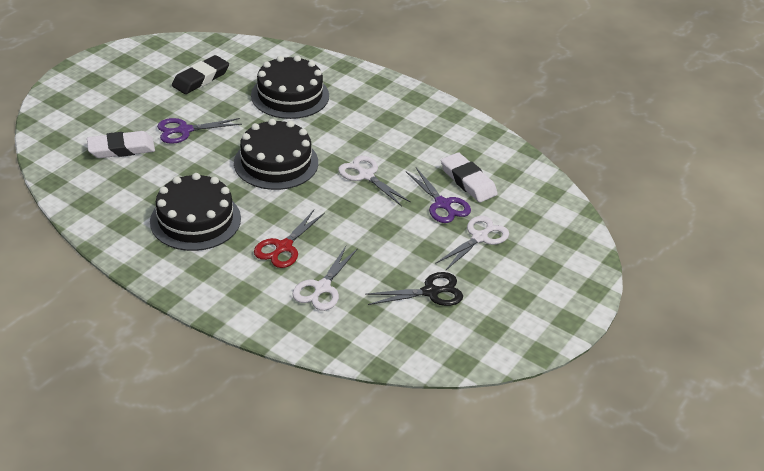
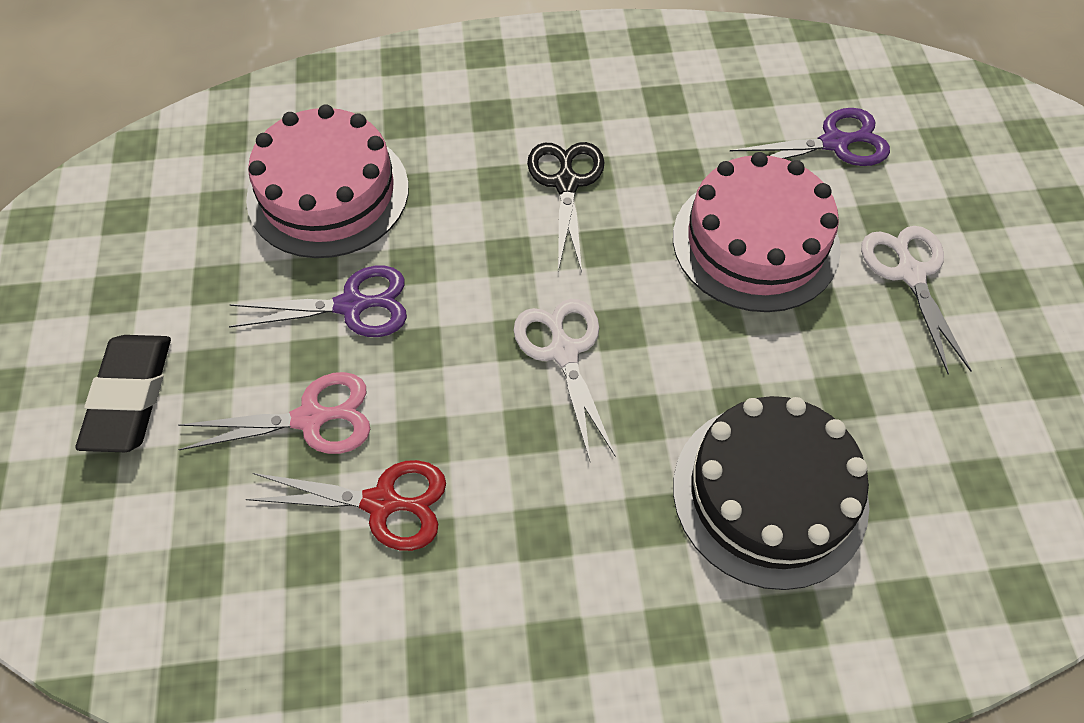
black cake: 3 -> 1
pink cake: 0 -> 2
pink scissors: 0 -> 1
white eraser: 2 -> 0
white scissors: 3 -> 2

